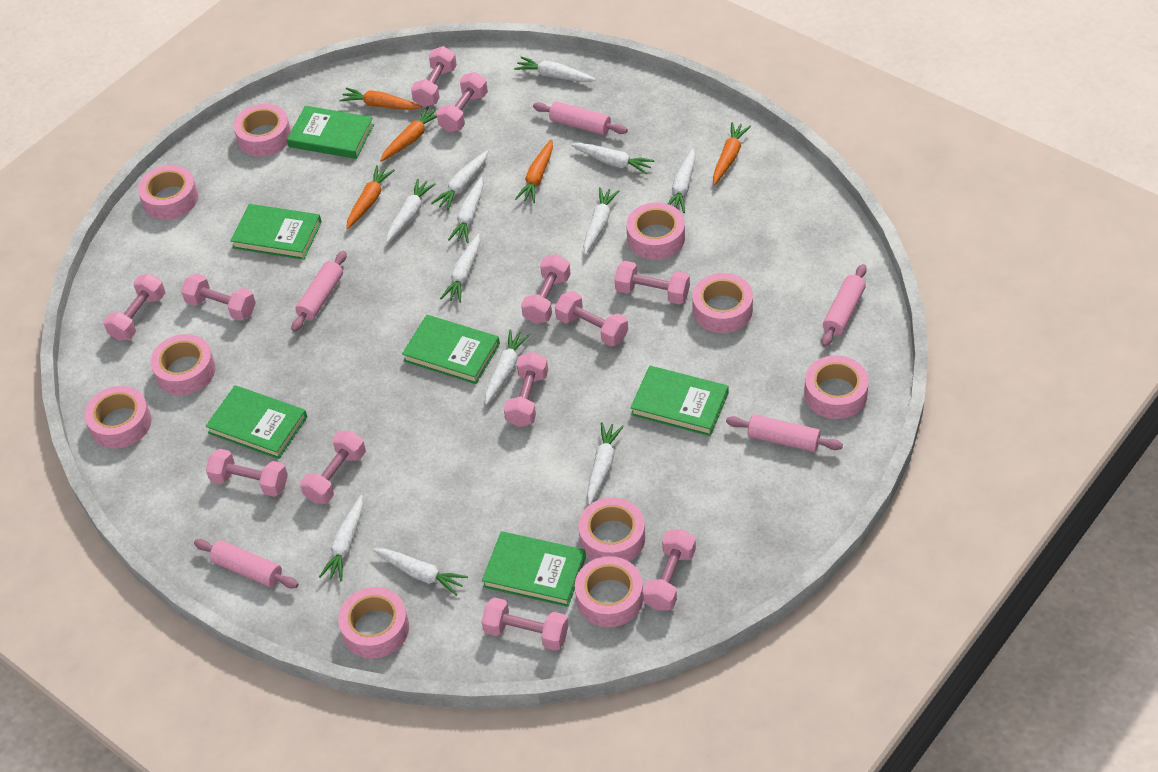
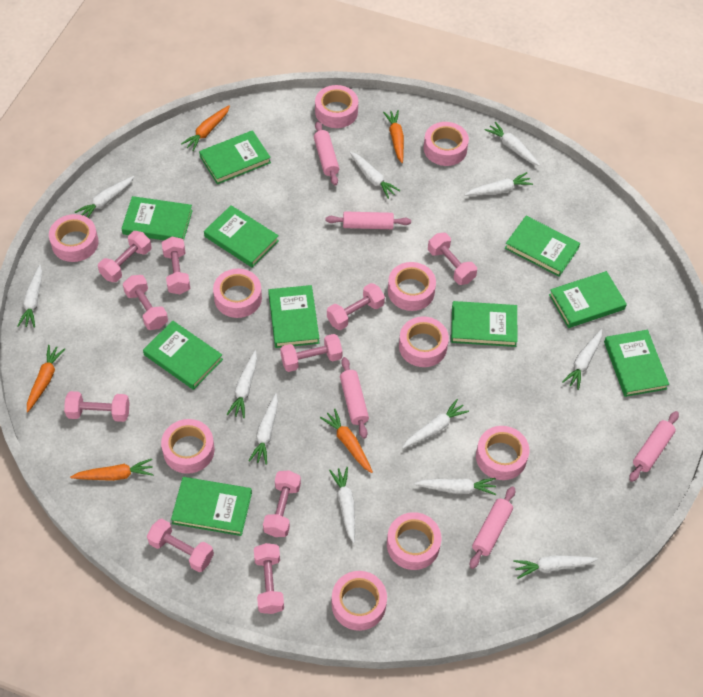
green book: 6 -> 10
pink dumbbell: 12 -> 10

